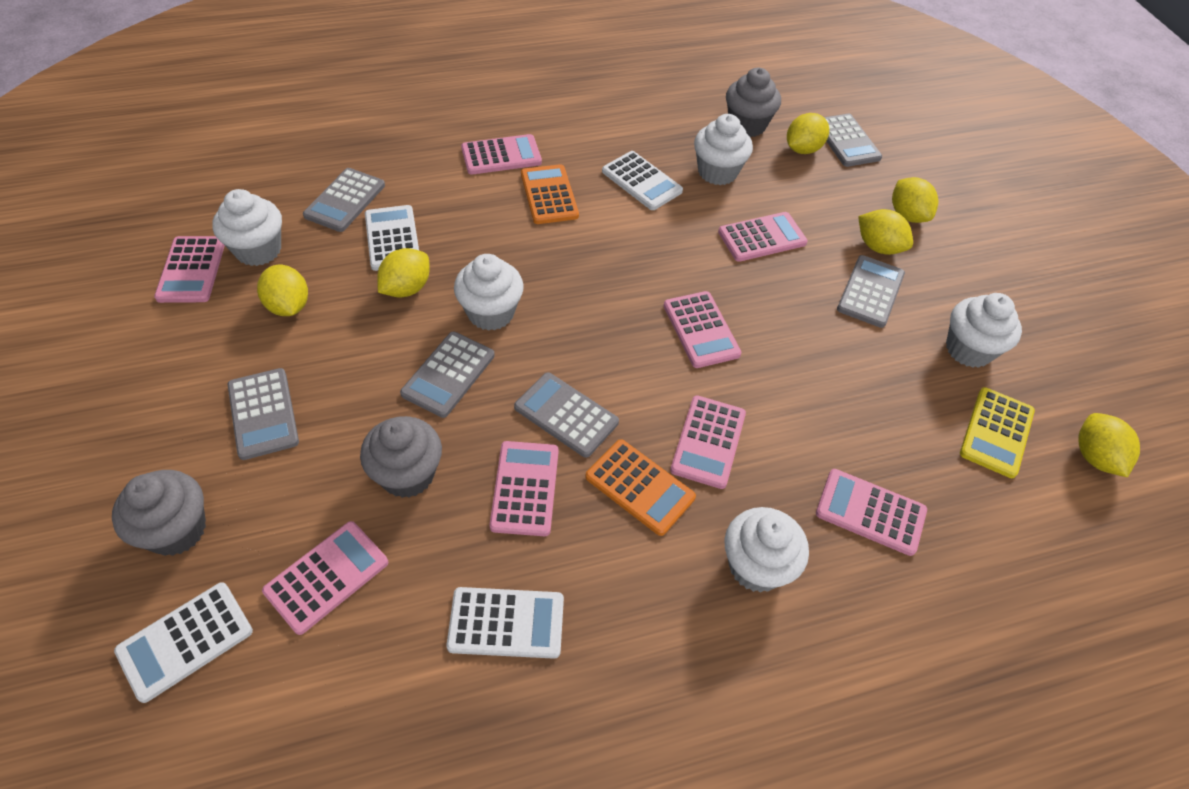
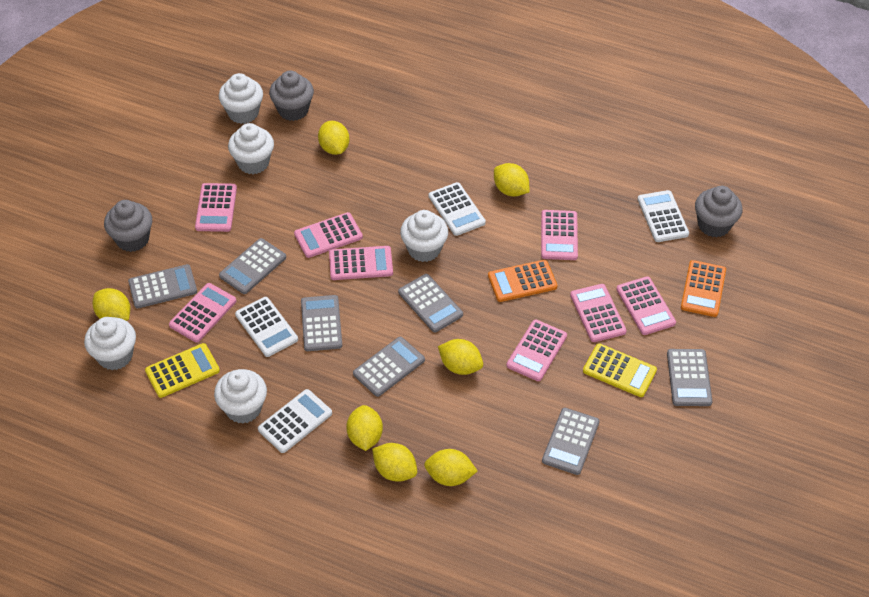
grey calculator: 6 -> 7
yellow calculator: 1 -> 2
yellow lemon: 6 -> 7

